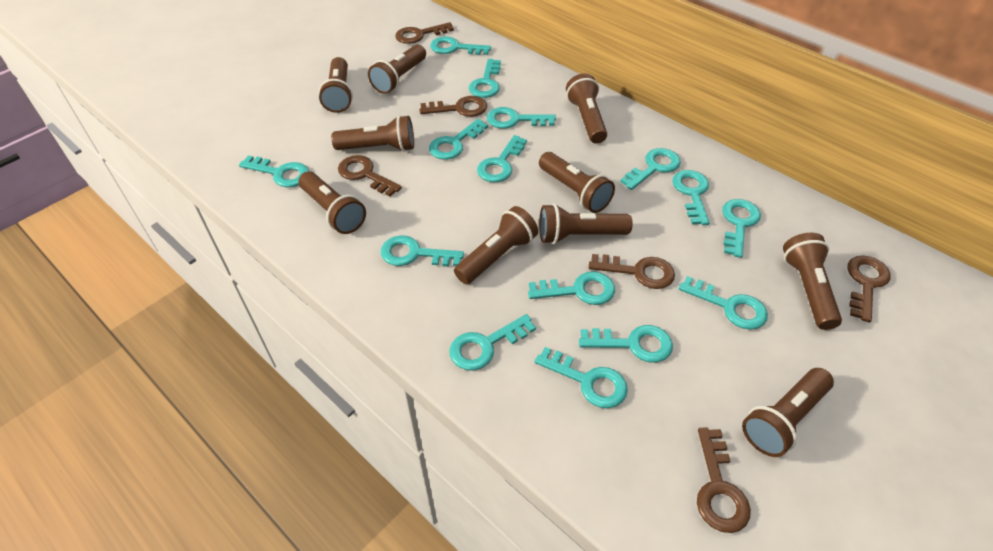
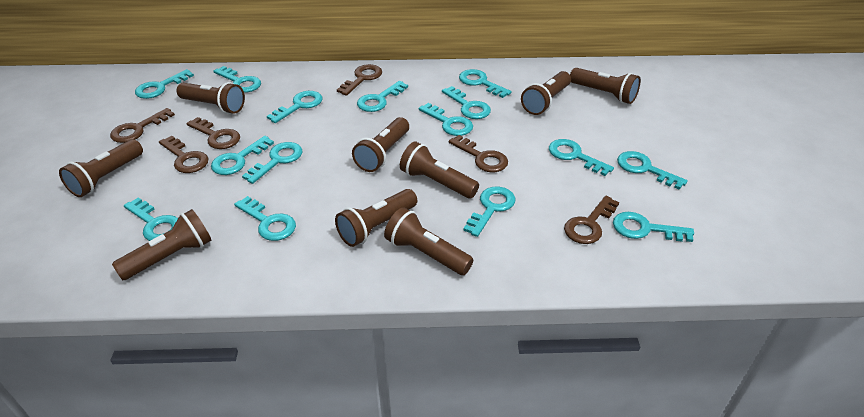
brown flashlight: 10 -> 9

